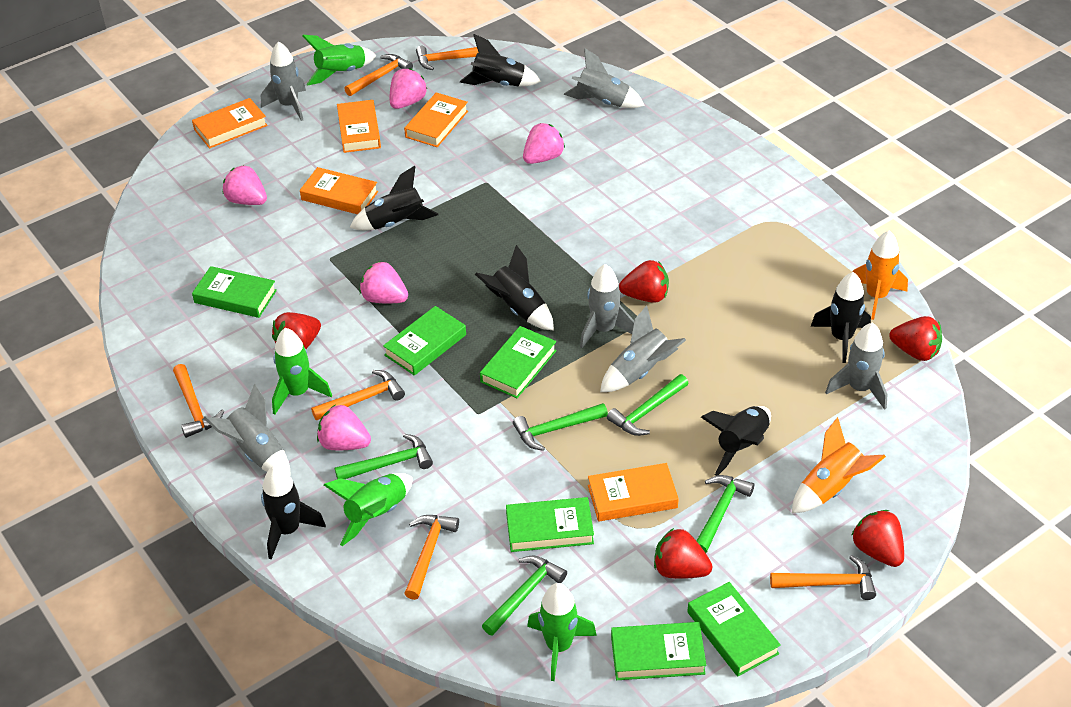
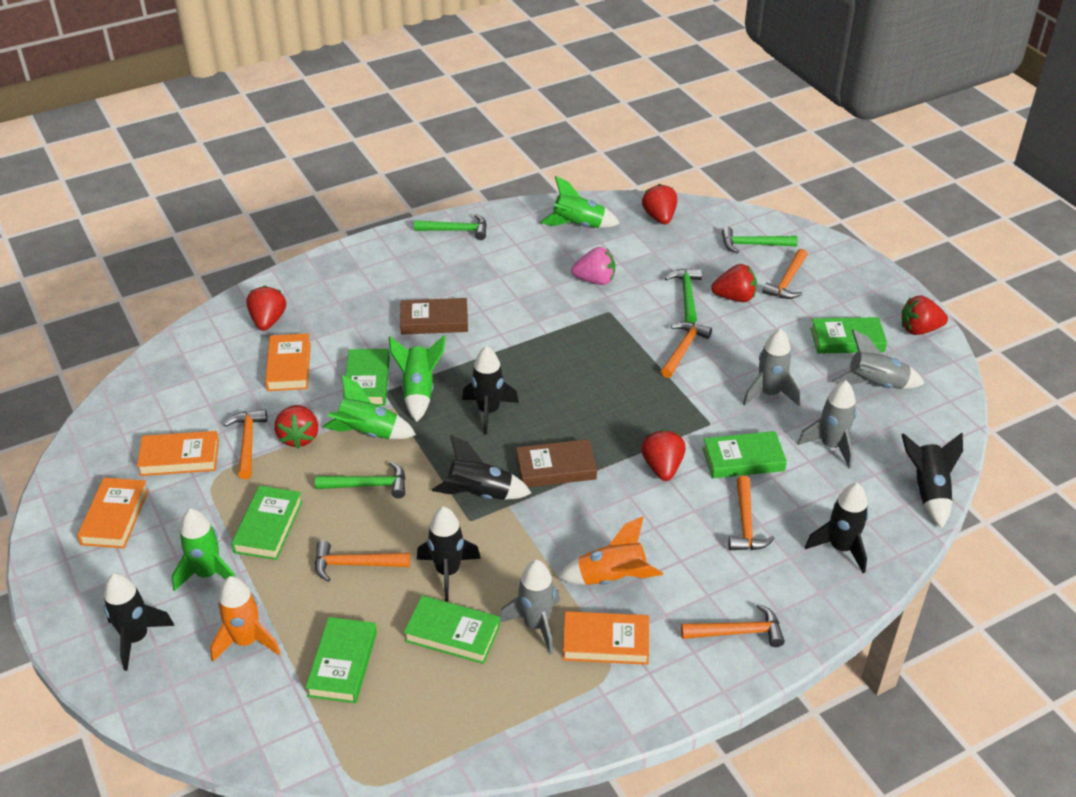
brown book: 0 -> 2
green hammer: 5 -> 4
grey rocket: 6 -> 4
orange book: 5 -> 4
pink strawberry: 5 -> 1
red strawberry: 5 -> 6

